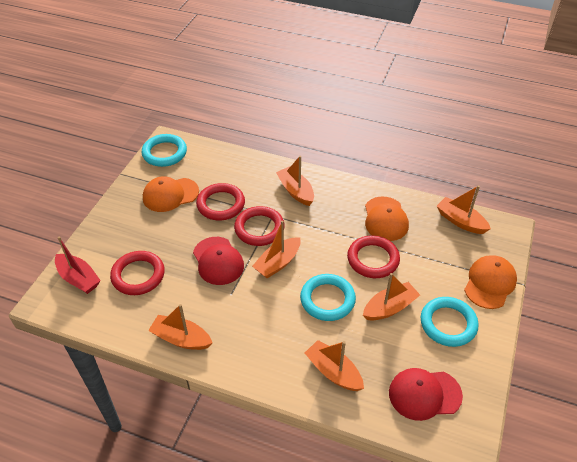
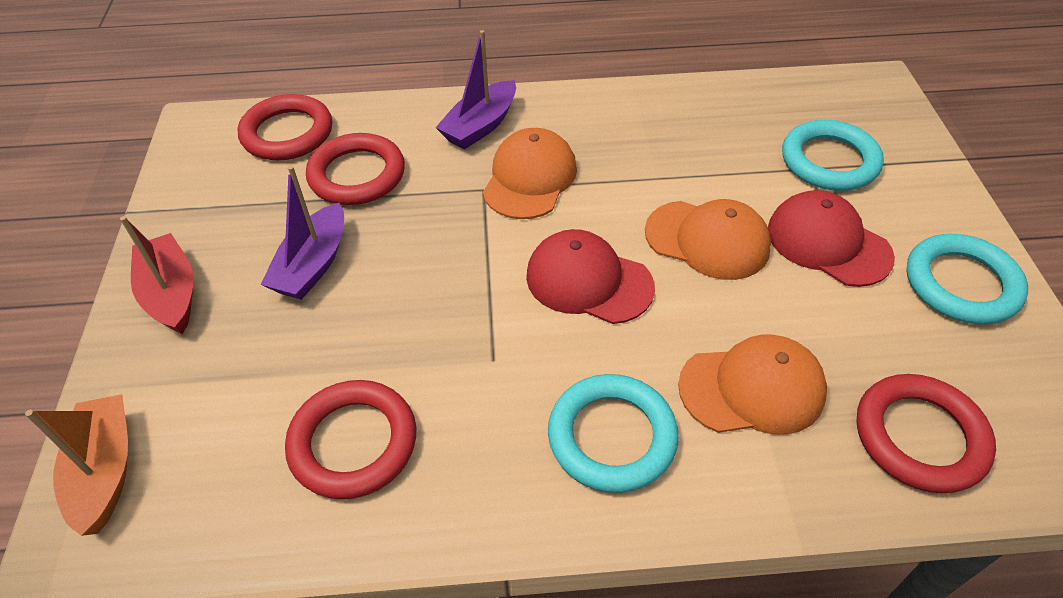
orange boat: 6 -> 1
purple boat: 0 -> 2

